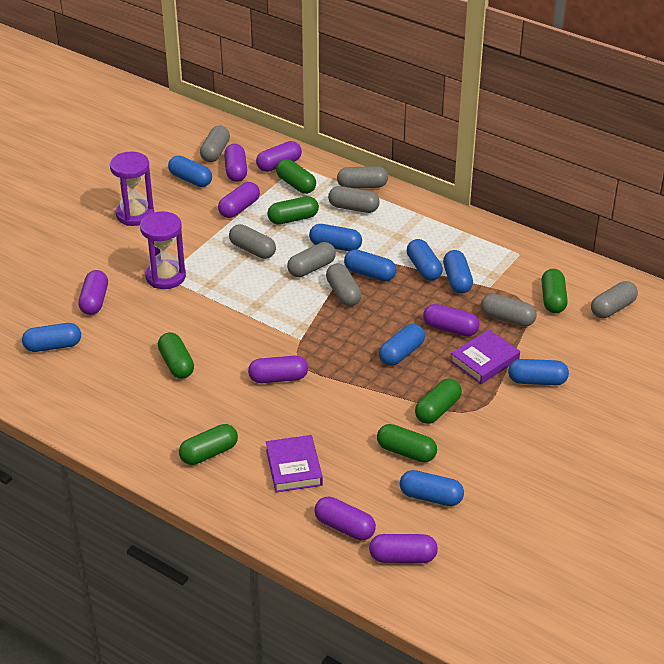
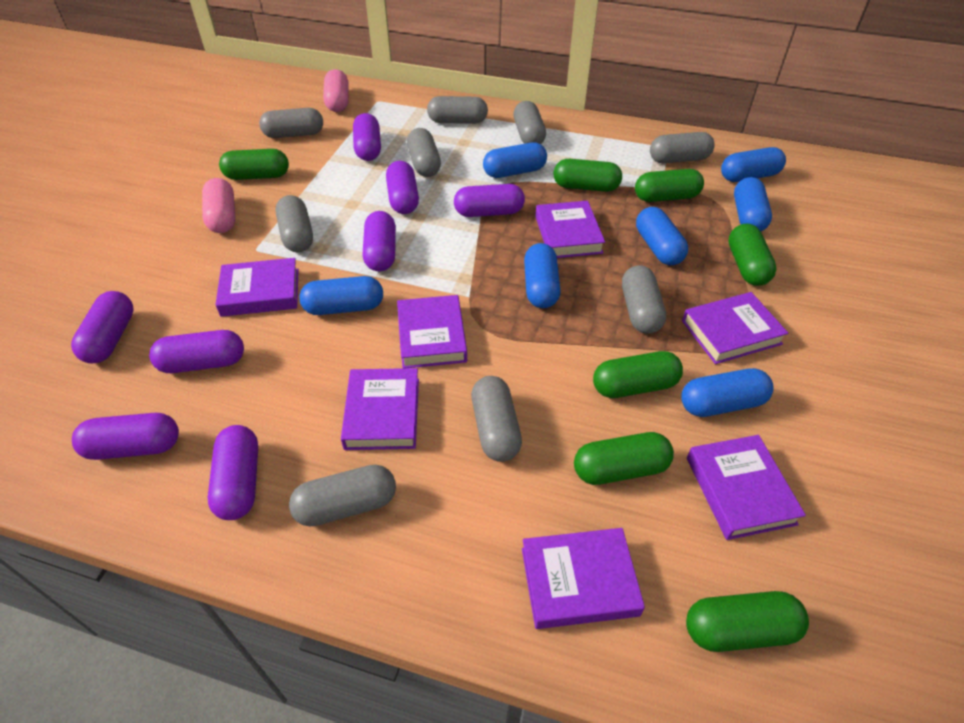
blue capsule: 9 -> 7
grey capsule: 8 -> 9
pink capsule: 0 -> 2
purple book: 2 -> 7
purple hourglass: 2 -> 0

